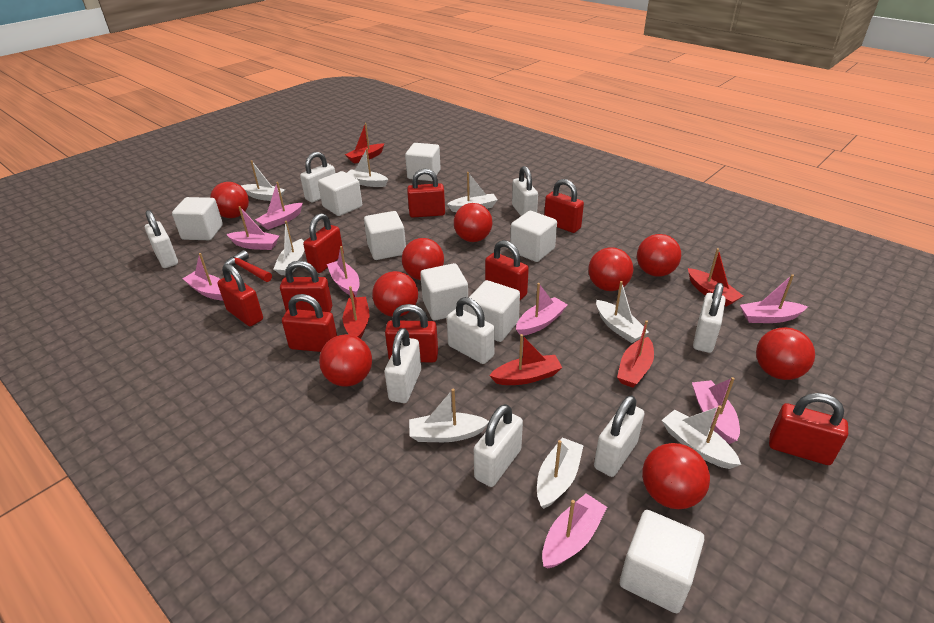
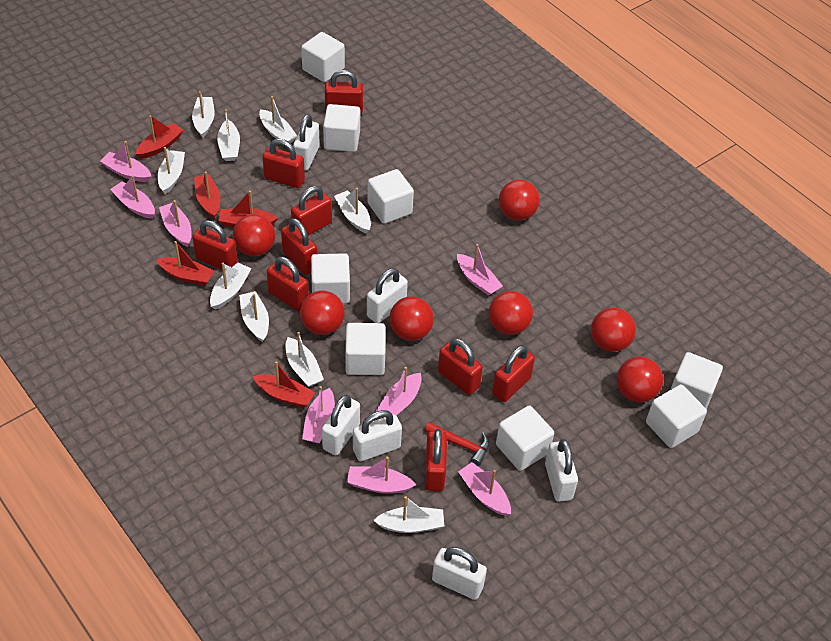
red ball: 9 -> 7
white boat: 8 -> 9
white padlock: 8 -> 6

